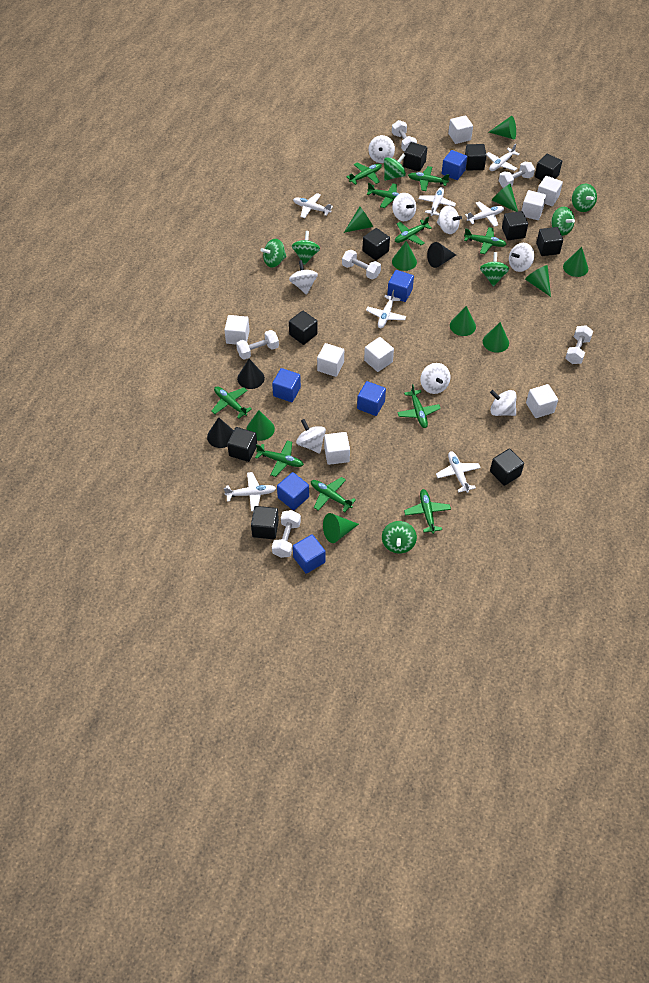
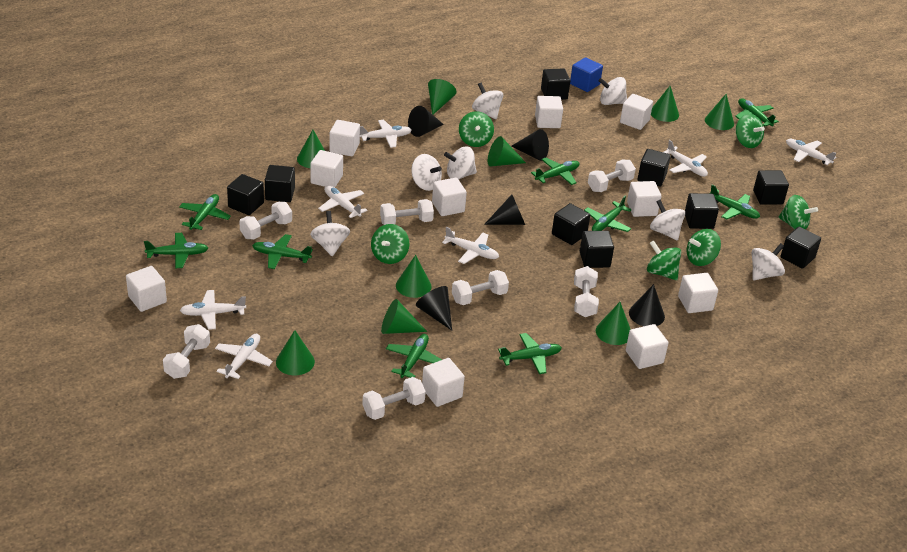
black cone: 3 -> 5
black cube: 10 -> 9
blue cube: 6 -> 1
green cone: 10 -> 9
green plane: 10 -> 9
green spinning top: 7 -> 6
white cube: 8 -> 10
white dumbbell: 6 -> 7
white spinning top: 8 -> 7

